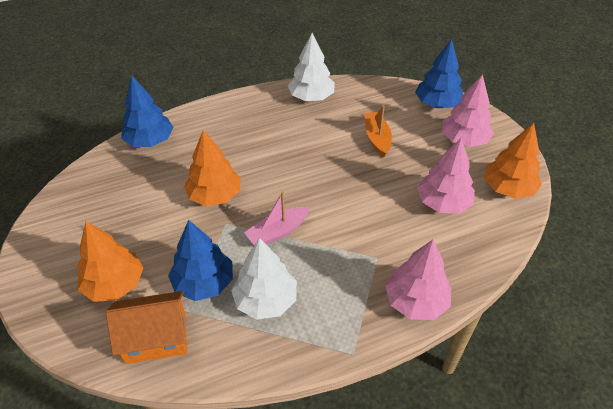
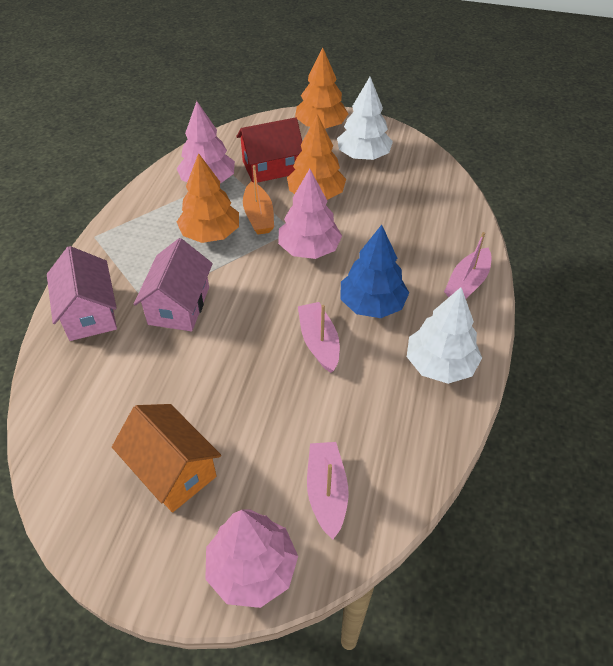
blue tree: 3 -> 1
pink boat: 1 -> 3
pink house: 0 -> 2
red house: 0 -> 1

